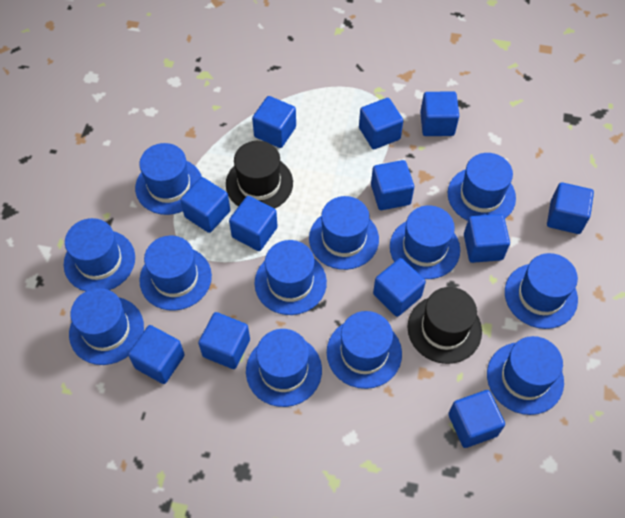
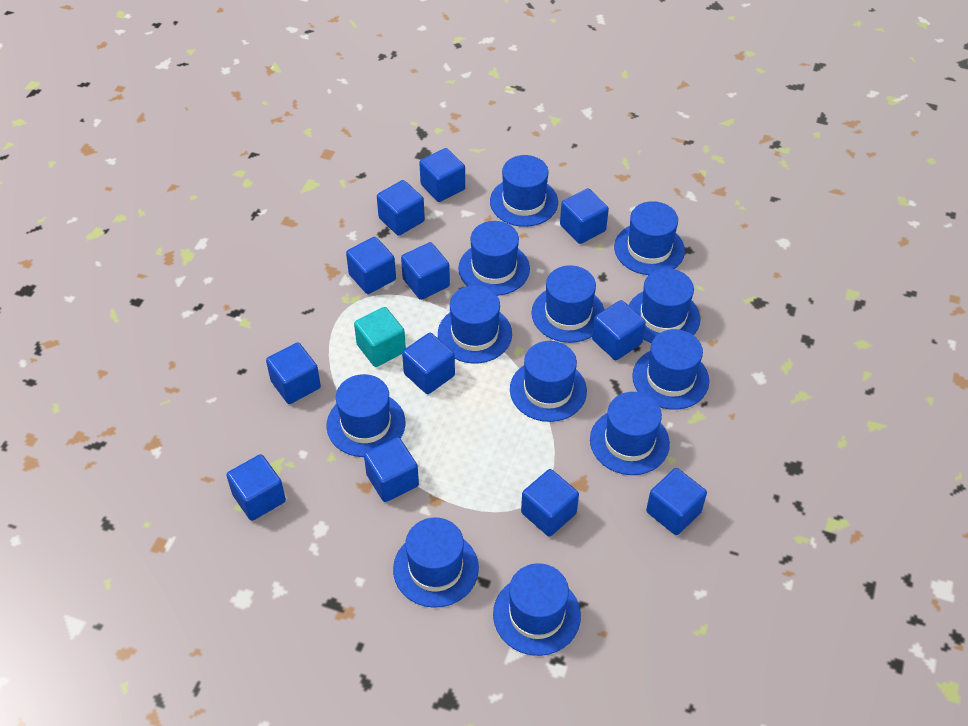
black hat: 2 -> 0
turquoise cube: 0 -> 1

